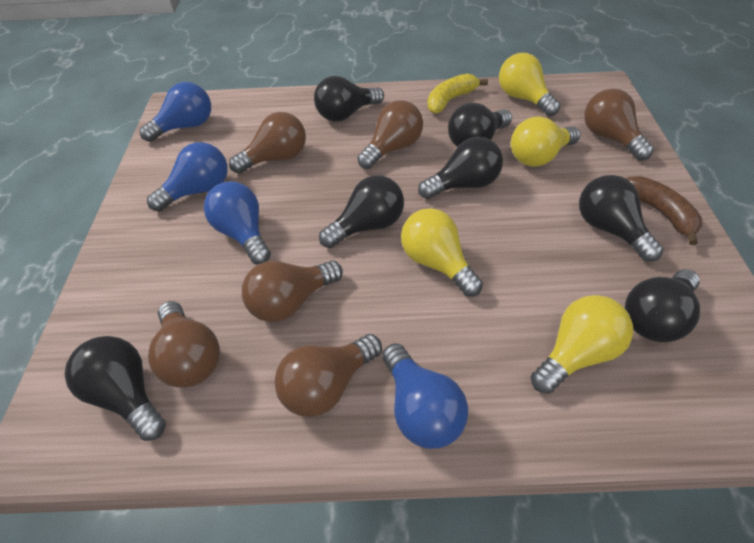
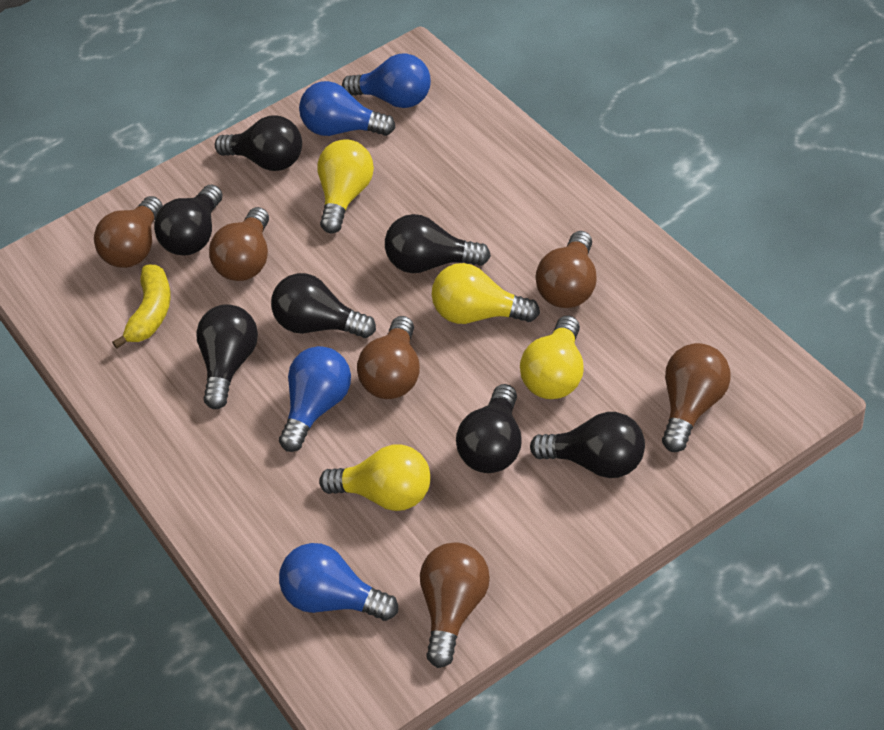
brown banana: 1 -> 0

